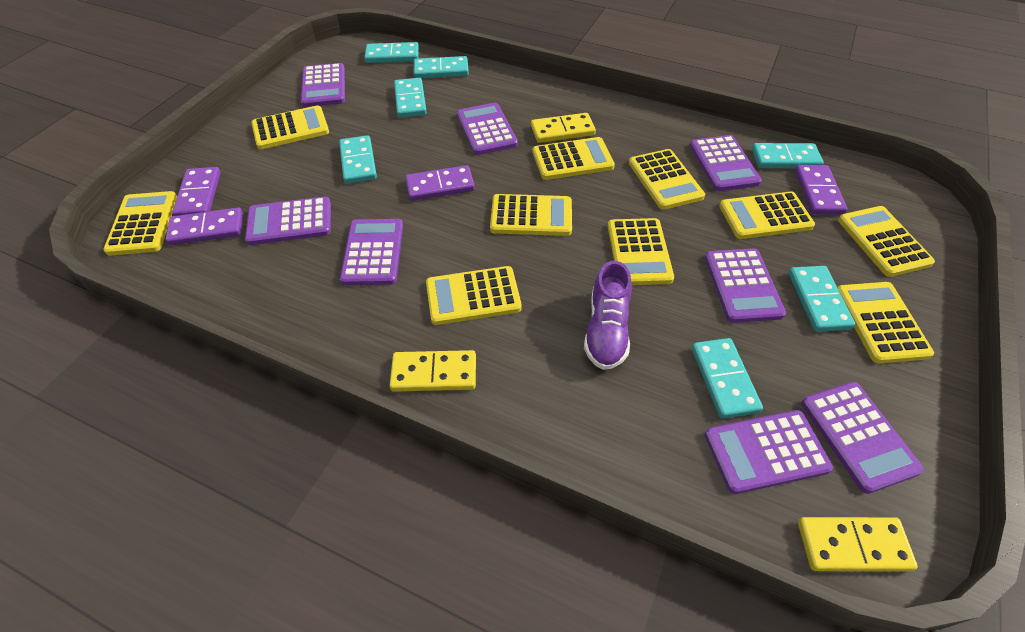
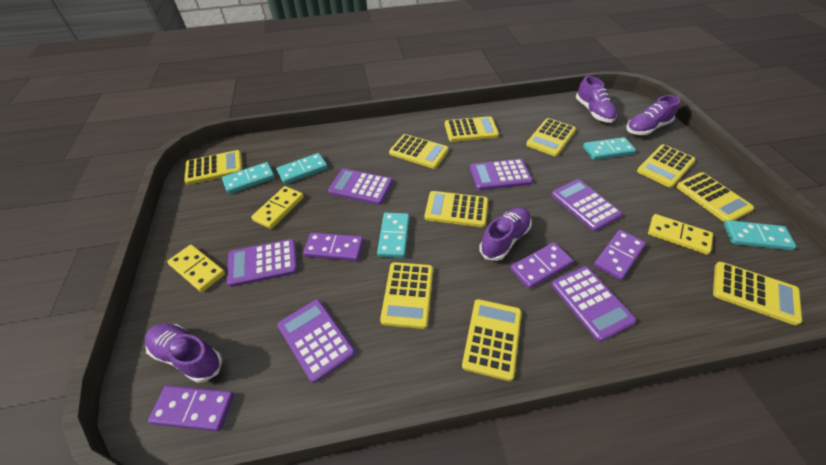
purple calculator: 8 -> 6
purple shoe: 1 -> 4
turquoise domino: 7 -> 5

